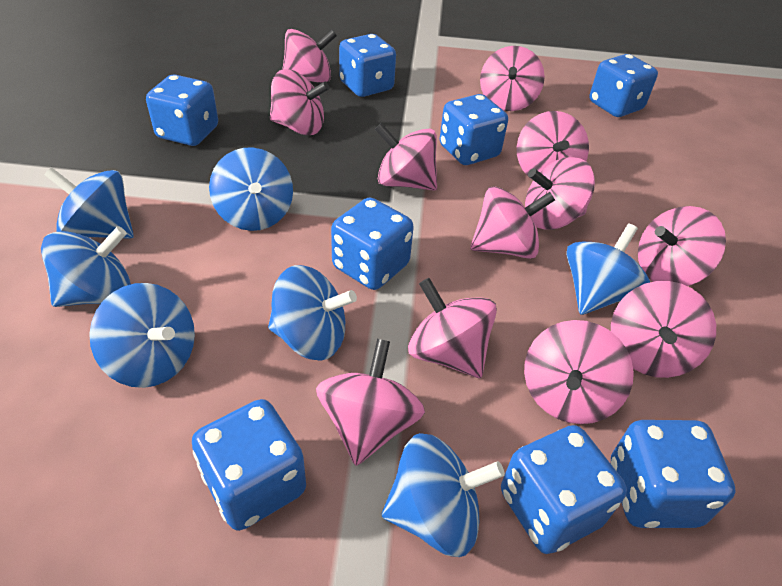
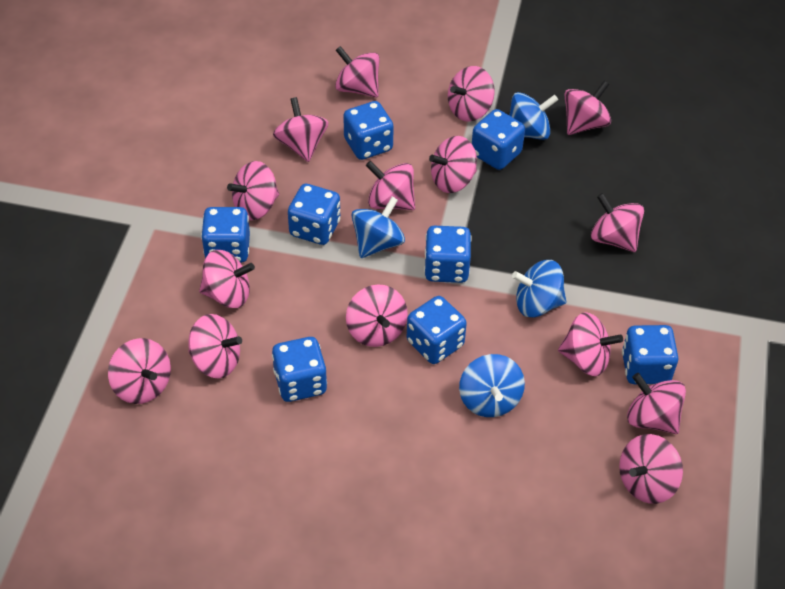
blue spinning top: 7 -> 4
pink spinning top: 12 -> 15

